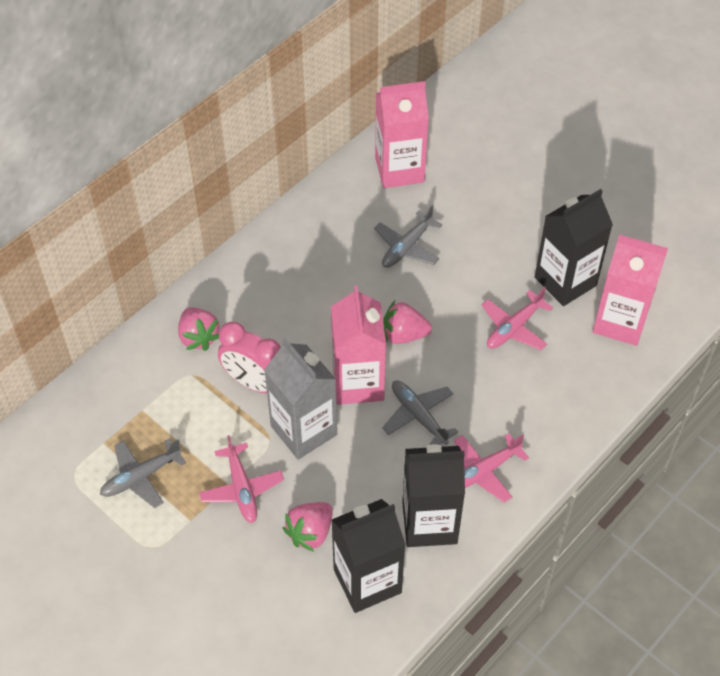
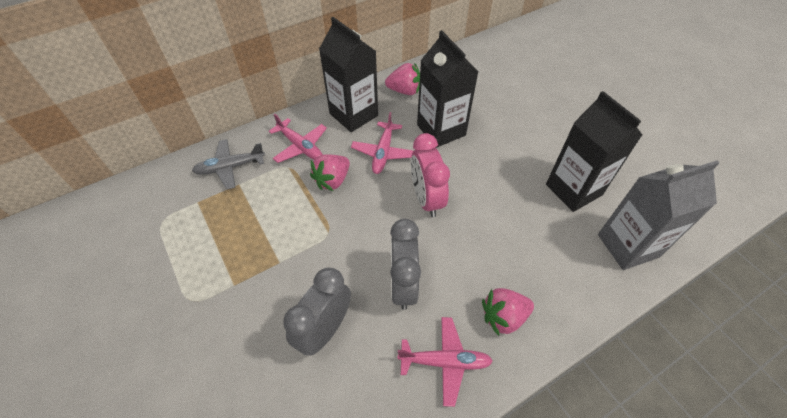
grey clock: 0 -> 2
grey plane: 3 -> 1
pink carton: 3 -> 0

